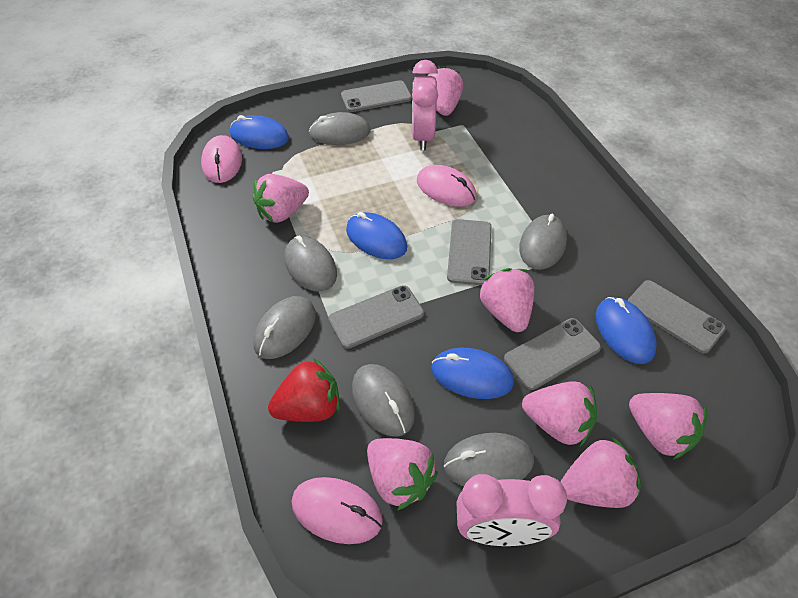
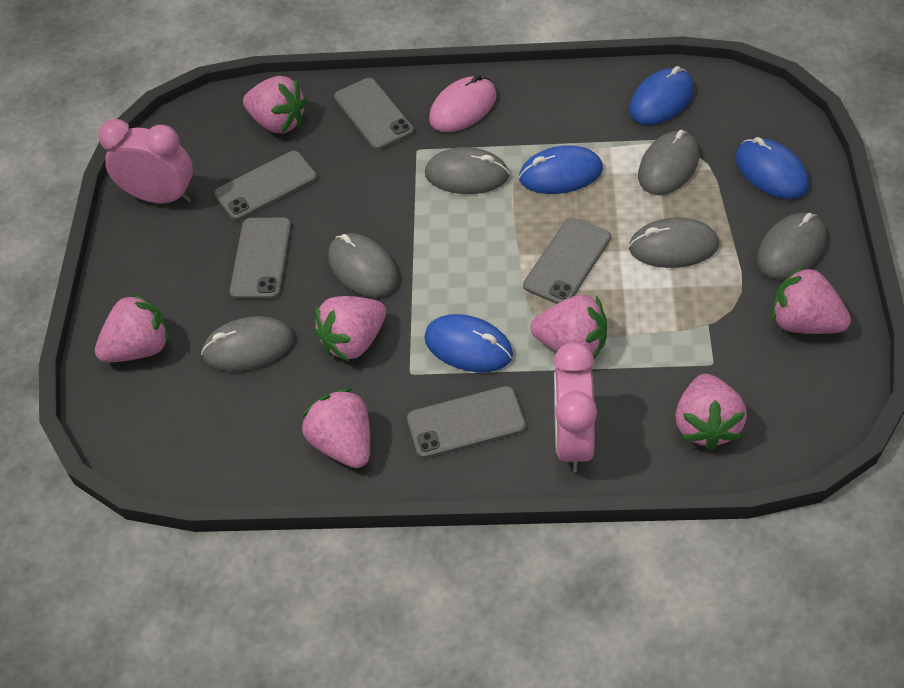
pink mouse: 3 -> 1
red strawberry: 1 -> 0

